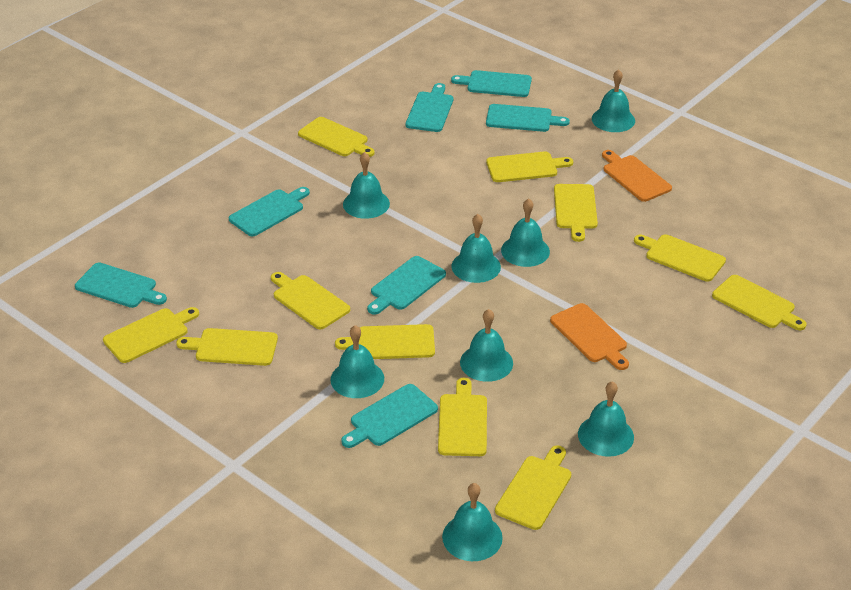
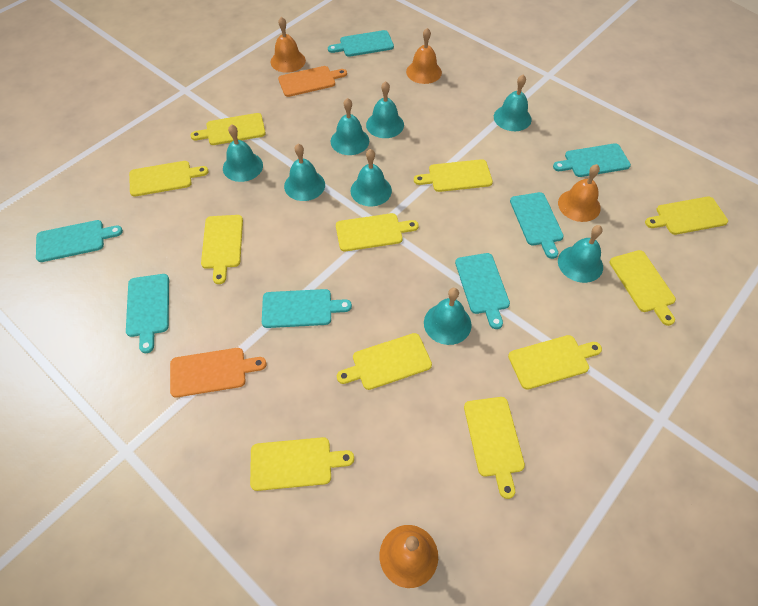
orange bell: 0 -> 4

